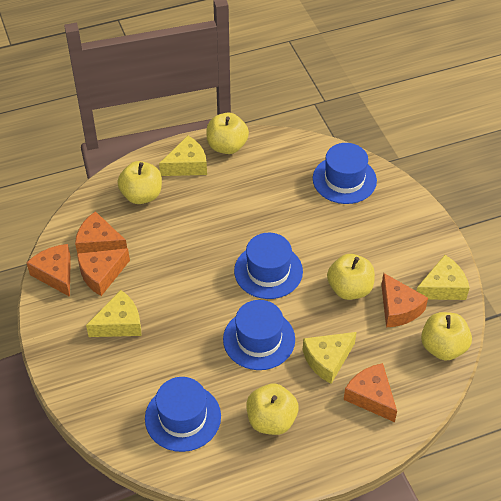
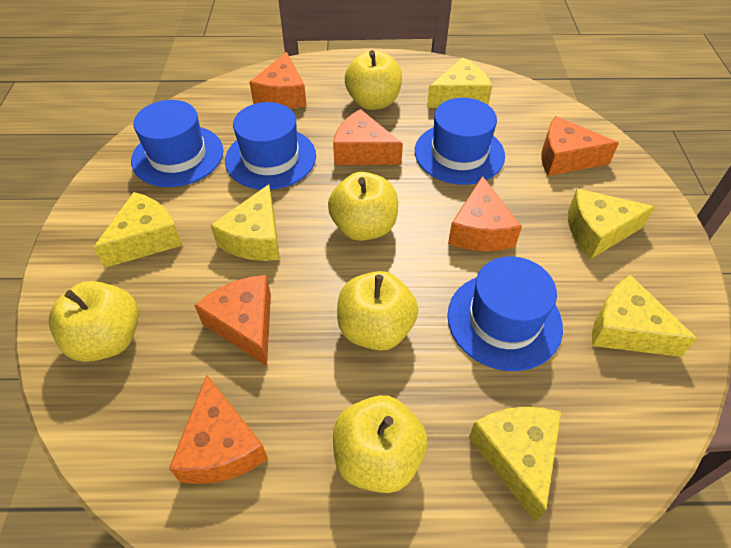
orange cheese: 5 -> 6
yellow cheese: 4 -> 6

